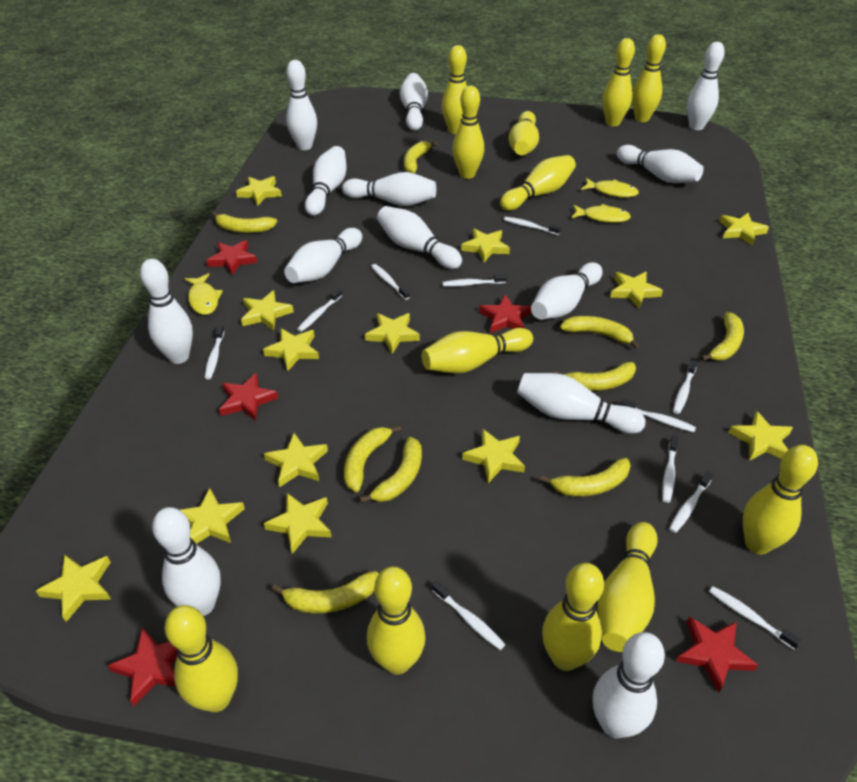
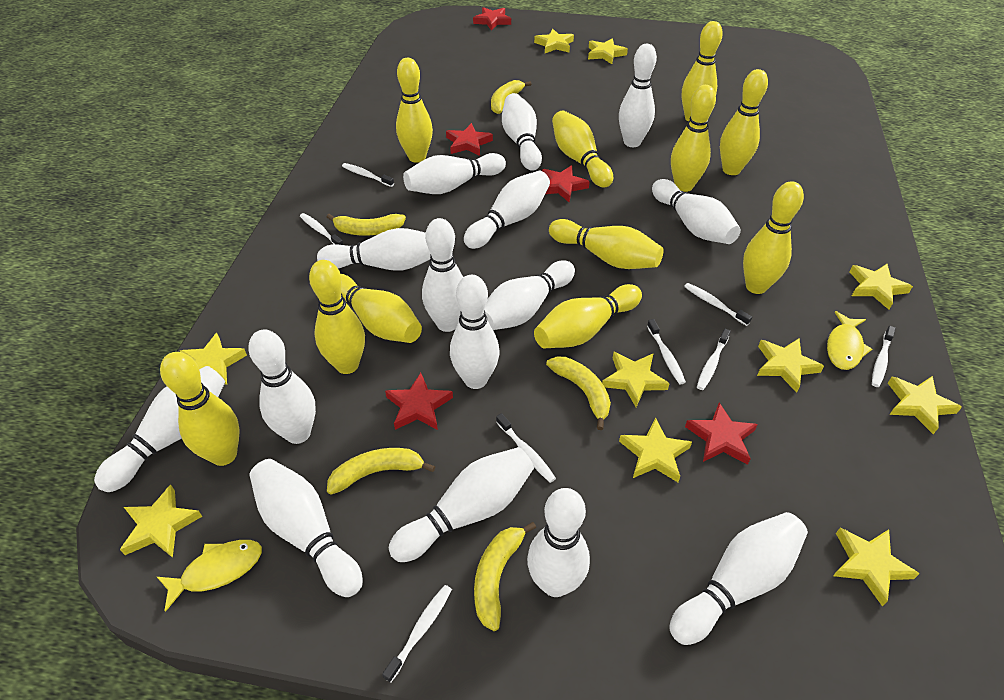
white bowling pin: 13 -> 15
white toothbrush: 11 -> 8
yellow banana: 9 -> 5
yellow bowling pin: 12 -> 11
yellow fish: 3 -> 2
yellow star: 13 -> 10

